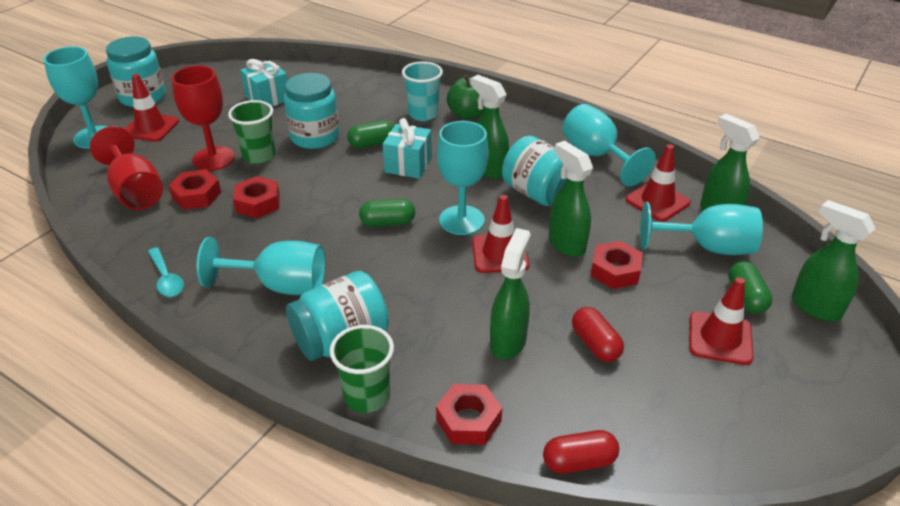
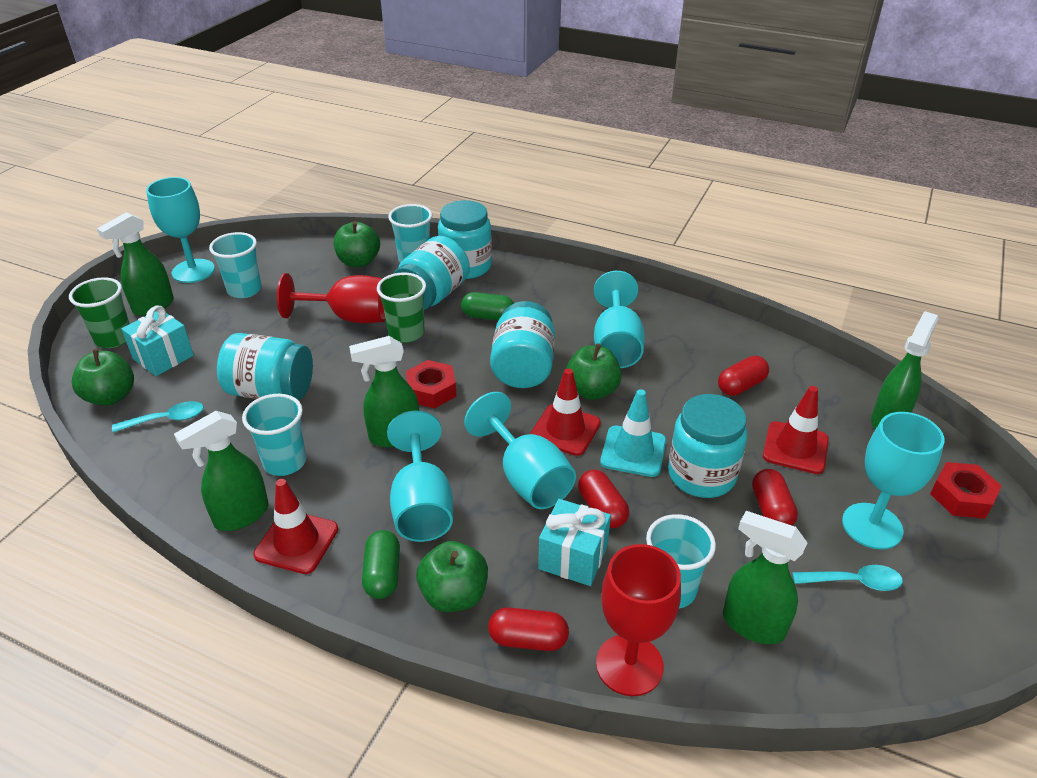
green apple: 1 -> 4
green capsule: 3 -> 2
red capsule: 2 -> 4
red nut: 4 -> 2
red traffic cone: 4 -> 3
turquoise cup: 1 -> 4
turquoise jar: 4 -> 5
turquoise spoon: 1 -> 2
turquoise traffic cone: 0 -> 1

